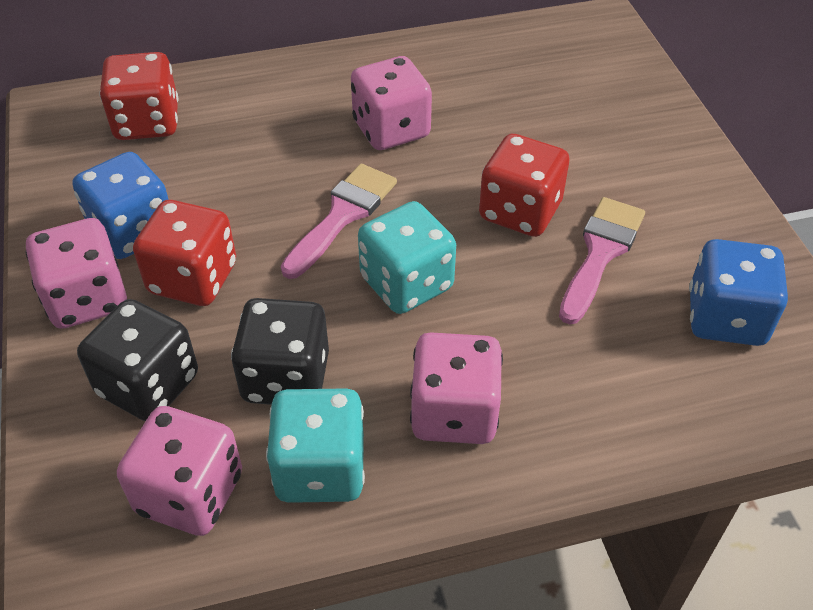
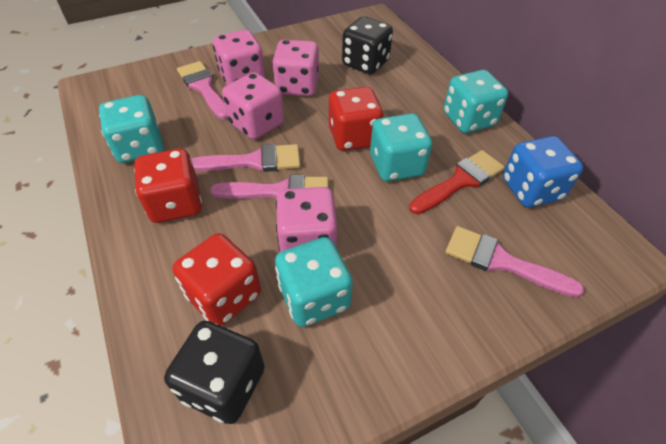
blue dice: 2 -> 1
pink brush: 2 -> 4
red brush: 0 -> 1
turquoise dice: 2 -> 4

